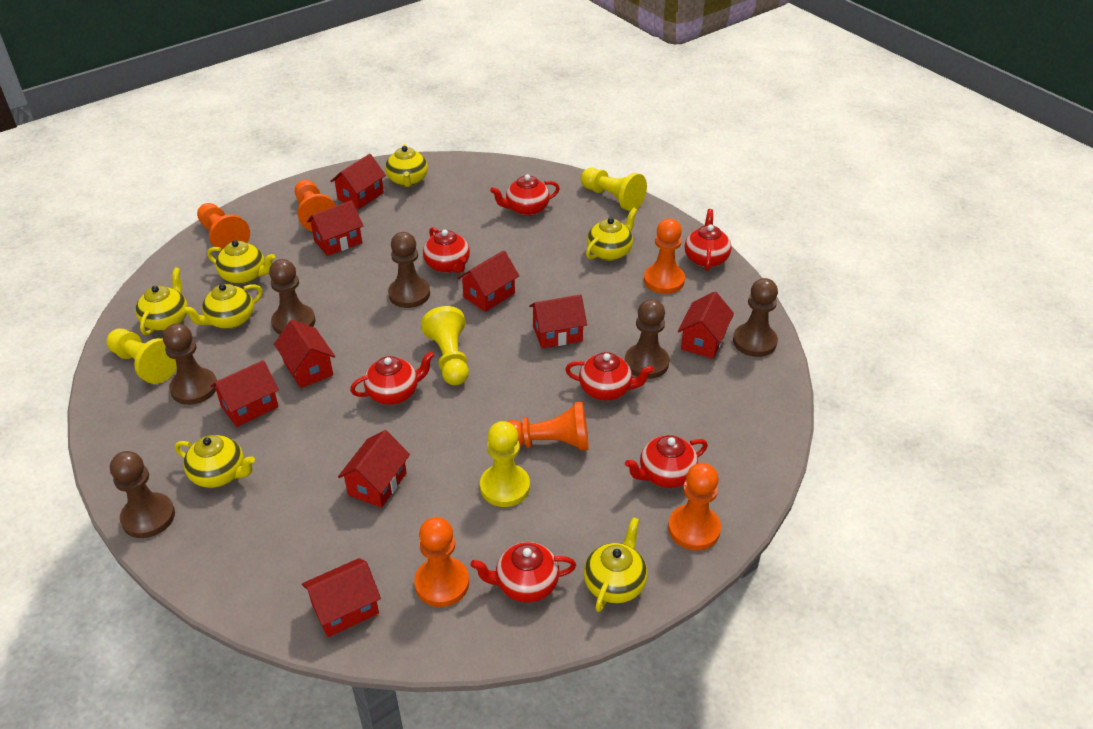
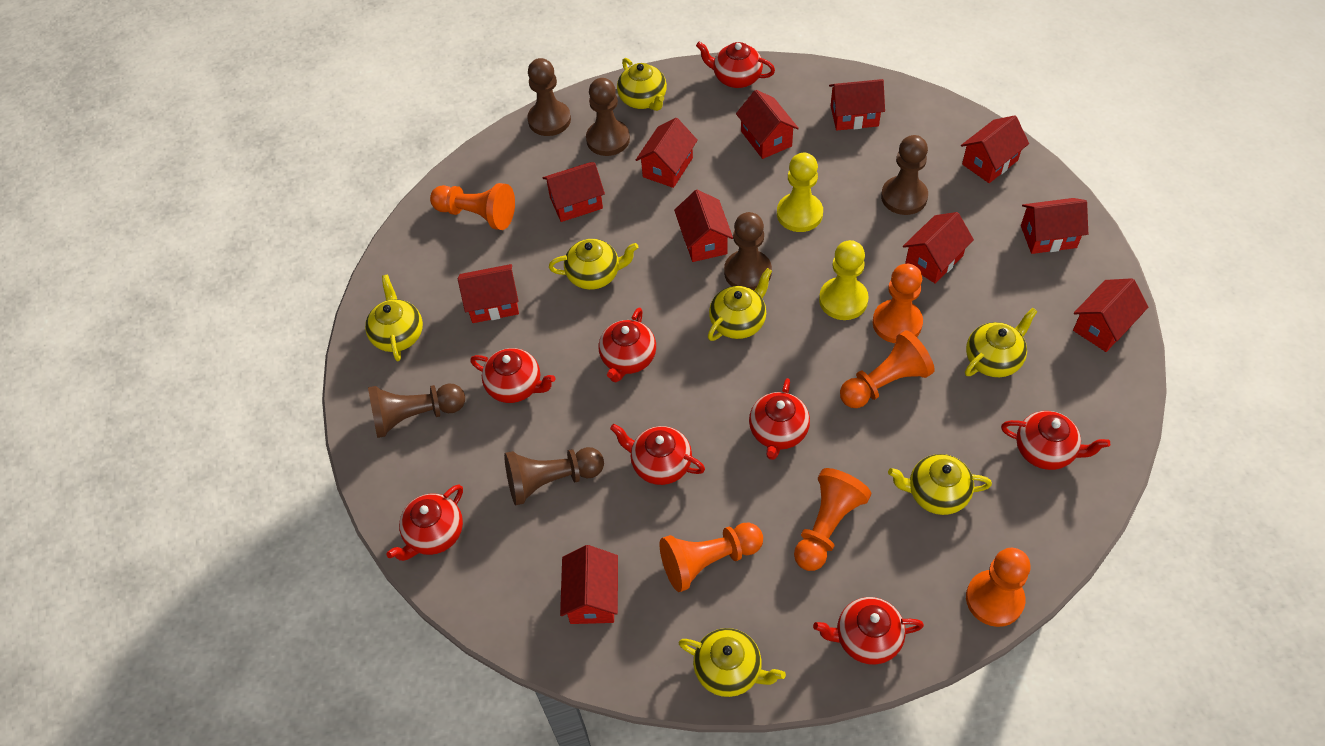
red house: 9 -> 11
red teapot: 7 -> 8
yellow pawn: 4 -> 2

